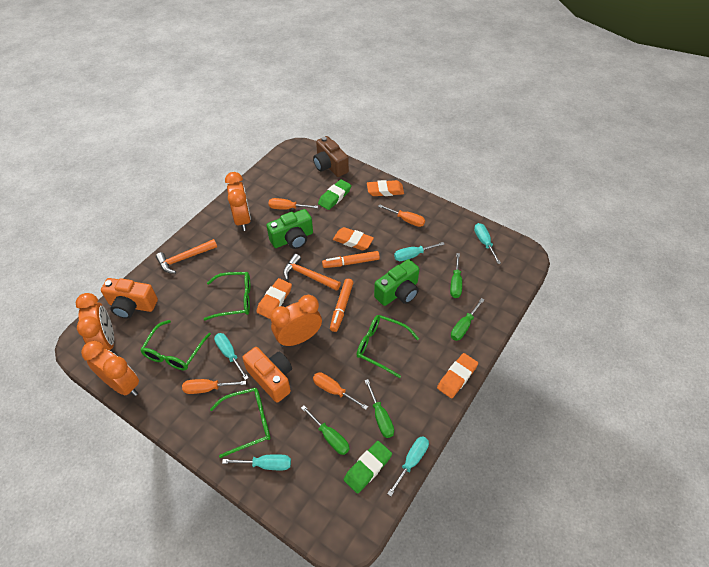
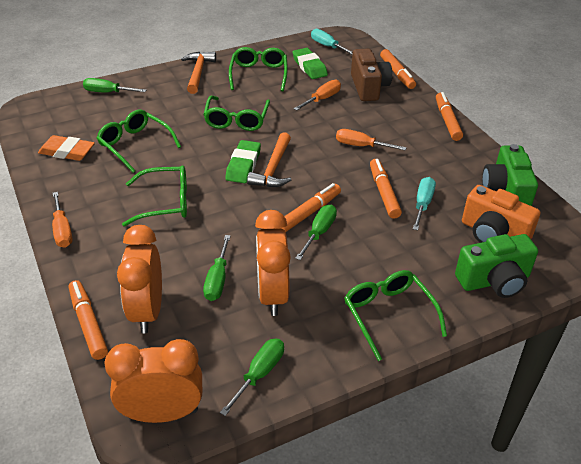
green glasses: 4 -> 5
orange camera: 2 -> 1
orange clock: 4 -> 3
orange eraser: 4 -> 1
orange marker: 2 -> 5
orange screwdriver: 4 -> 3
turquoise screwdriver: 5 -> 2

